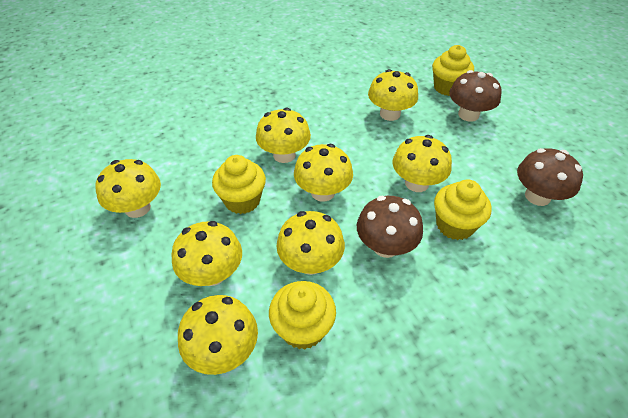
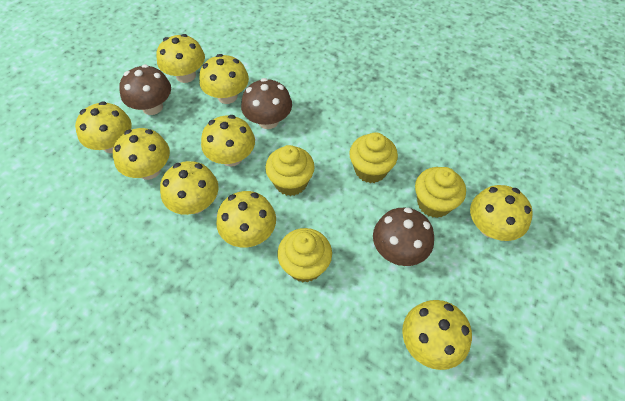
yellow mushroom: 8 -> 9

